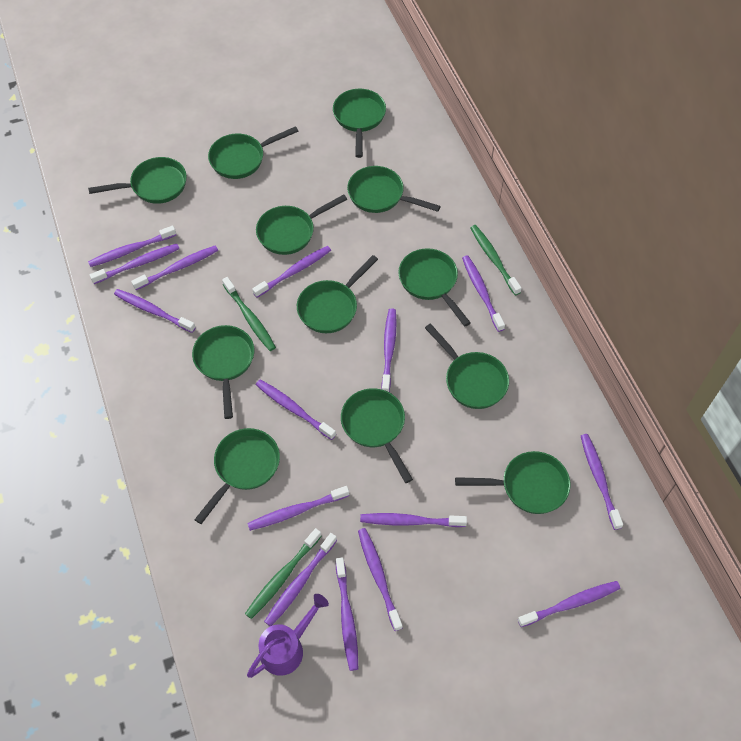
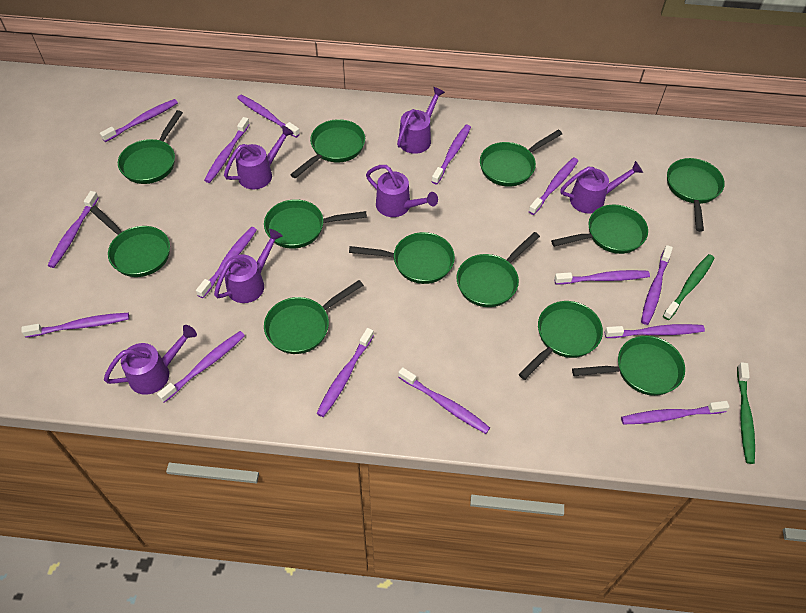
green toothbrush: 3 -> 2
purple watering can: 1 -> 6

